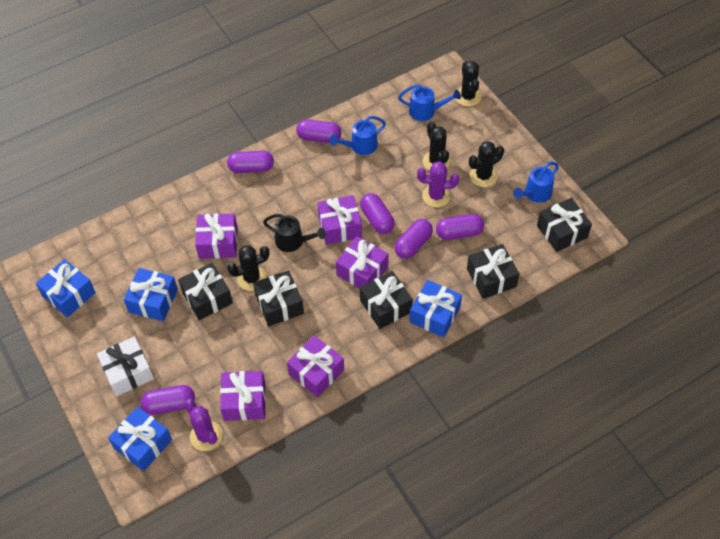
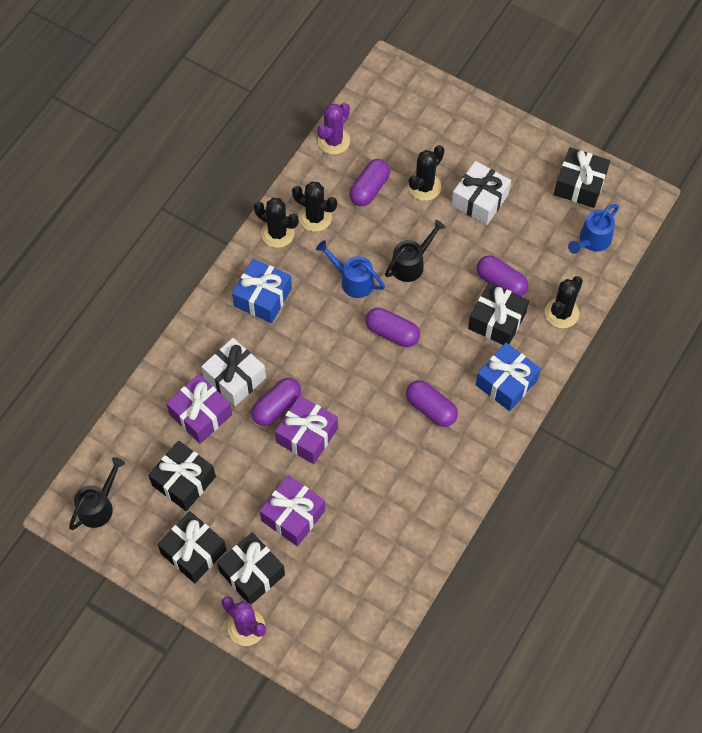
black watering can: 1 -> 2
blue gift: 4 -> 2
blue watering can: 3 -> 2
purple capsule: 6 -> 5
purple gift: 5 -> 3
white gift: 1 -> 2

